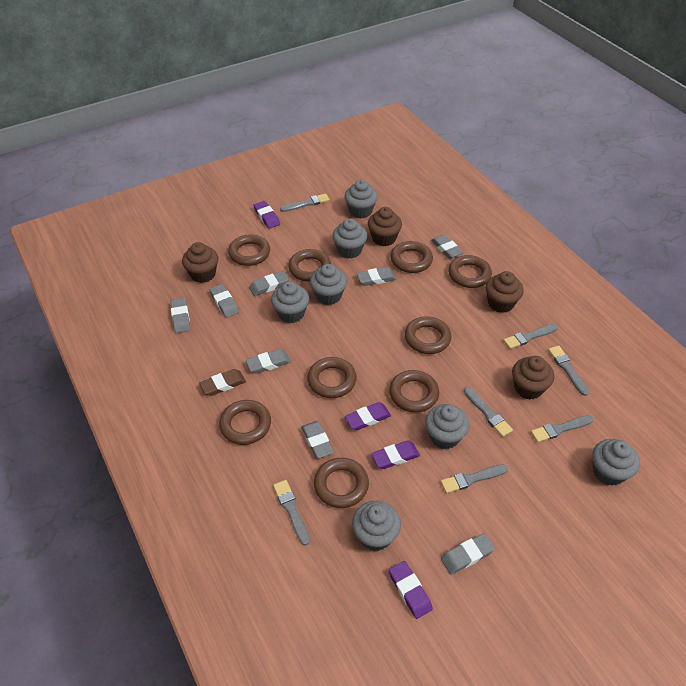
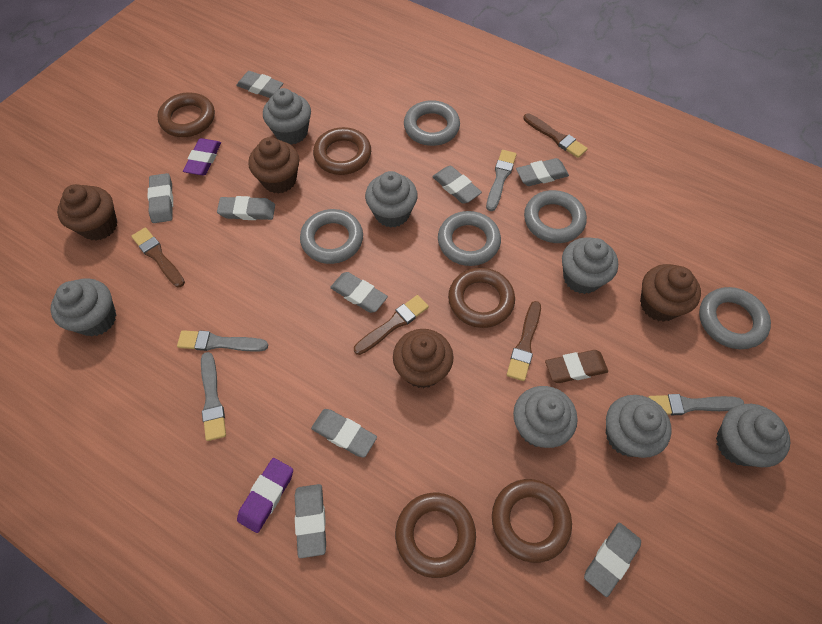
brown brush: 0 -> 4
brown ring: 9 -> 5
grey brush: 7 -> 4
grey eraser: 8 -> 9
grey ring: 0 -> 5
purple eraser: 4 -> 2

